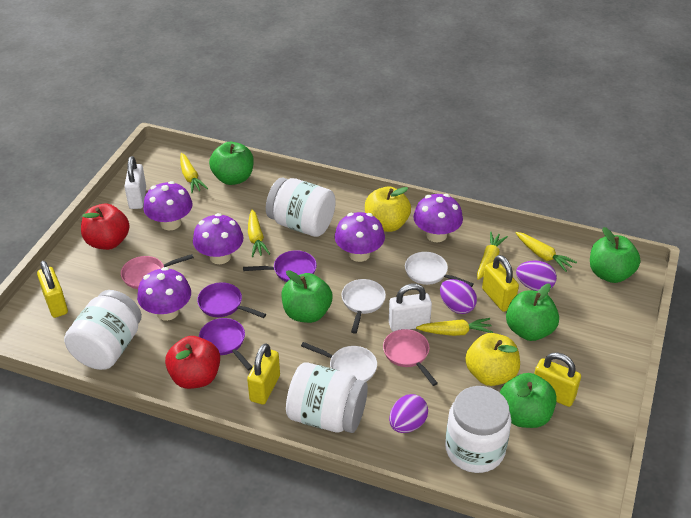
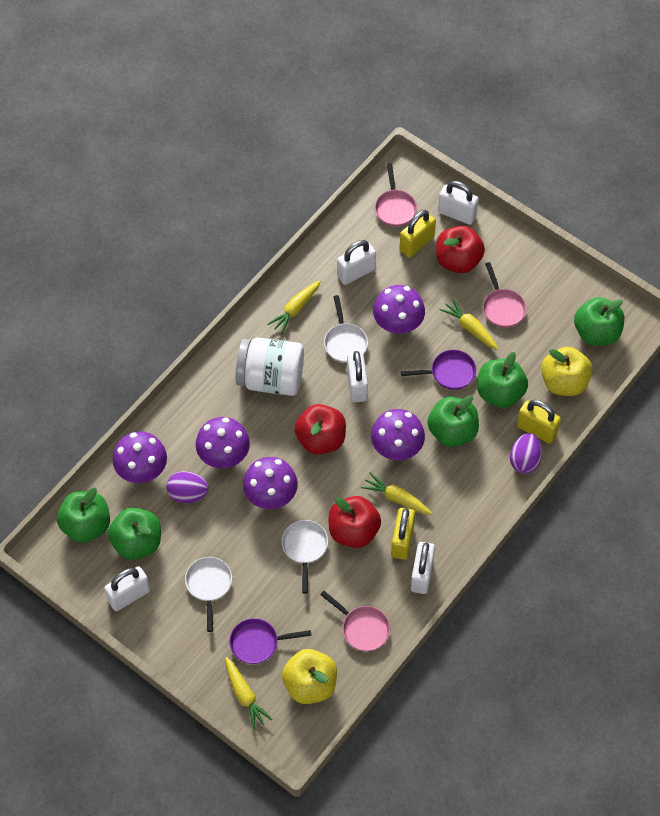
pink pan: 2 -> 3
purple egg: 3 -> 2
purple pan: 3 -> 2
red apple: 2 -> 3
white jar: 4 -> 1
white padlock: 2 -> 5
yellow carrot: 5 -> 4
yellow padlock: 4 -> 3

